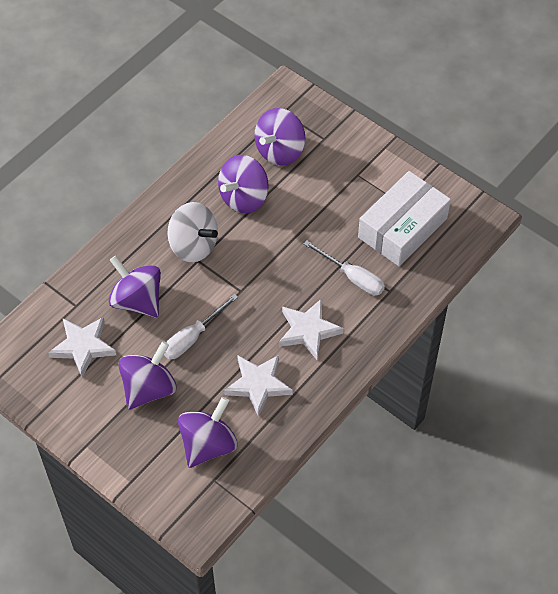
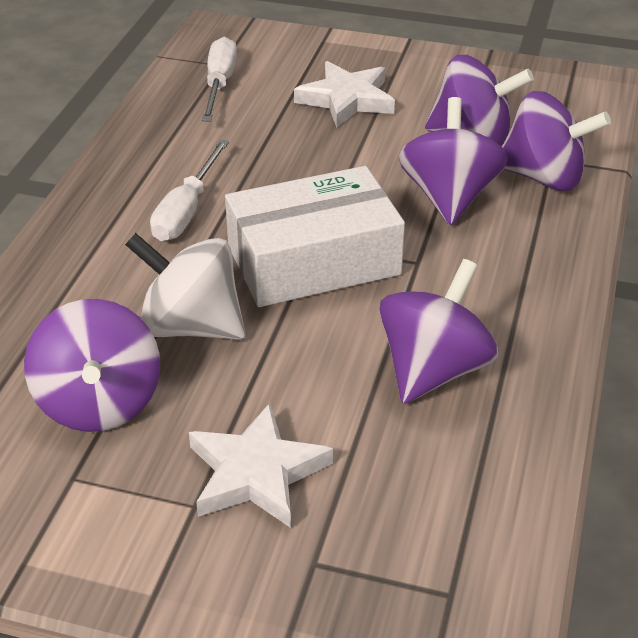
white star: 3 -> 2

